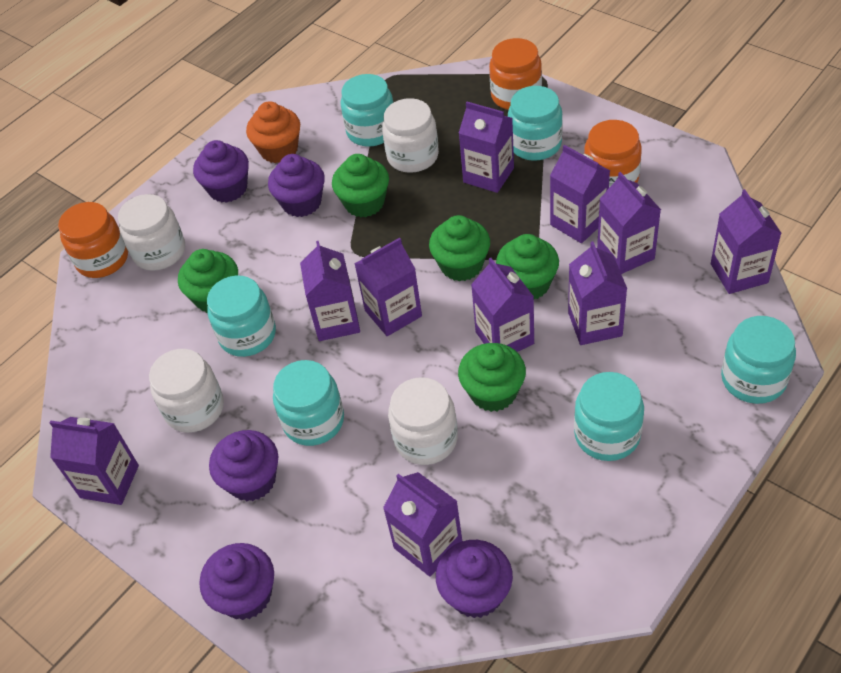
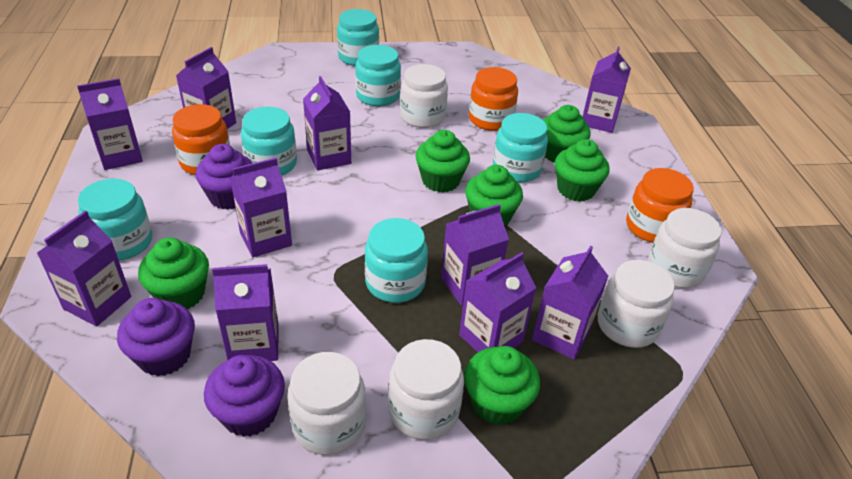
green cupcake: 5 -> 6
orange cupcake: 1 -> 0
purple cupcake: 5 -> 3
white jar: 4 -> 5

